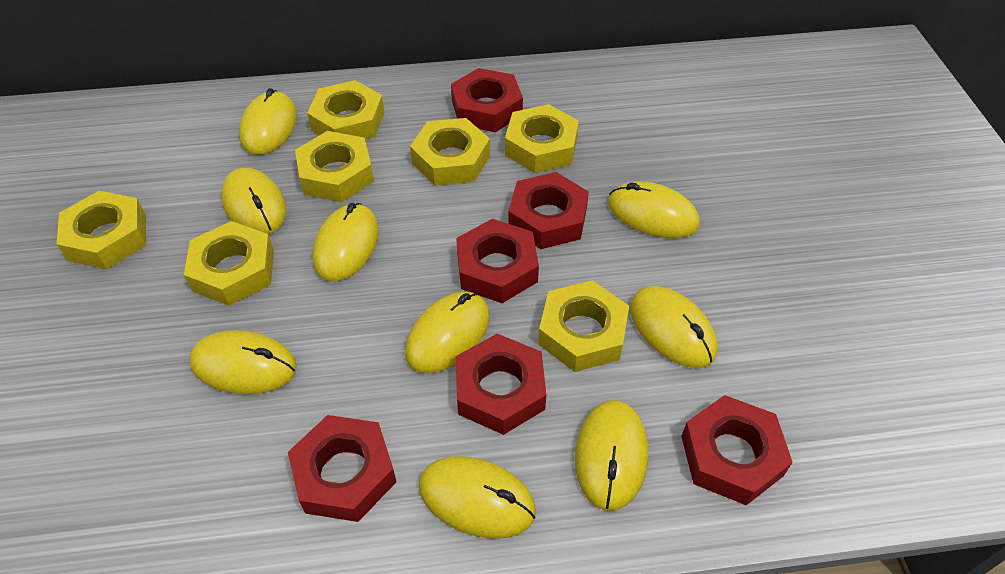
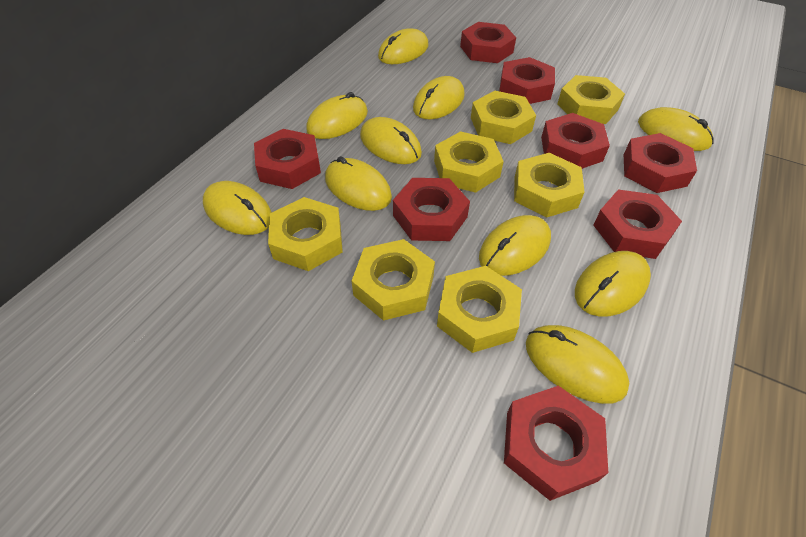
red nut: 6 -> 8
yellow mouse: 9 -> 10

